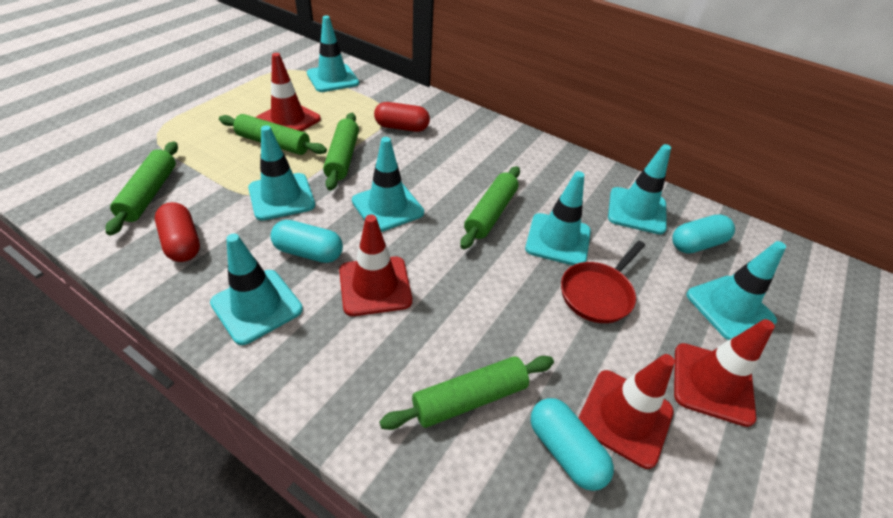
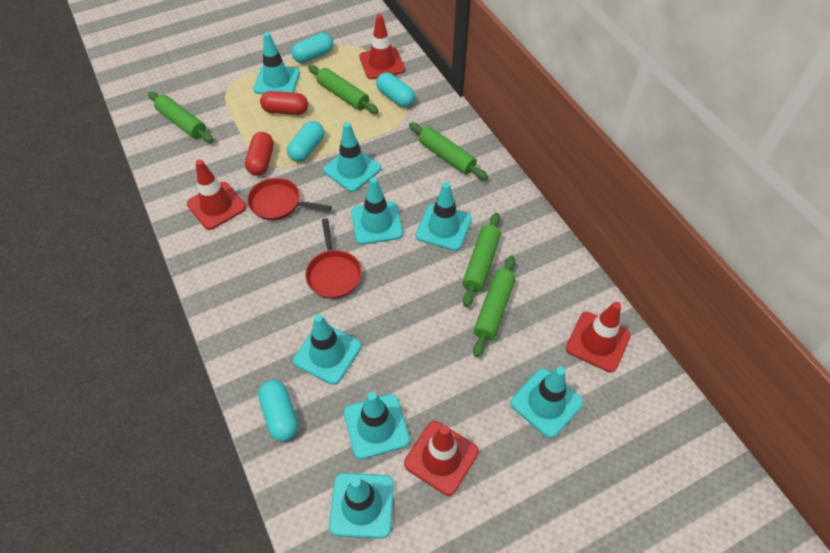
red pan: 1 -> 2
turquoise capsule: 3 -> 4
turquoise traffic cone: 7 -> 8

